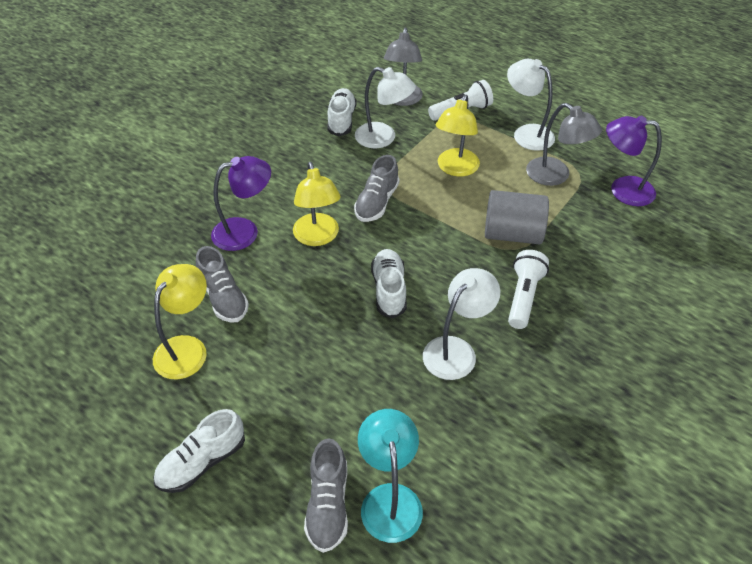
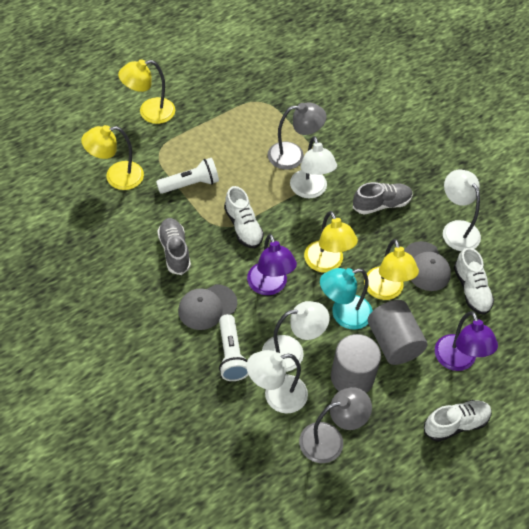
grey cap: 0 -> 2
grey cylinder: 1 -> 2
grey shoe: 3 -> 2
white lamp: 3 -> 4
yellow lamp: 3 -> 4

